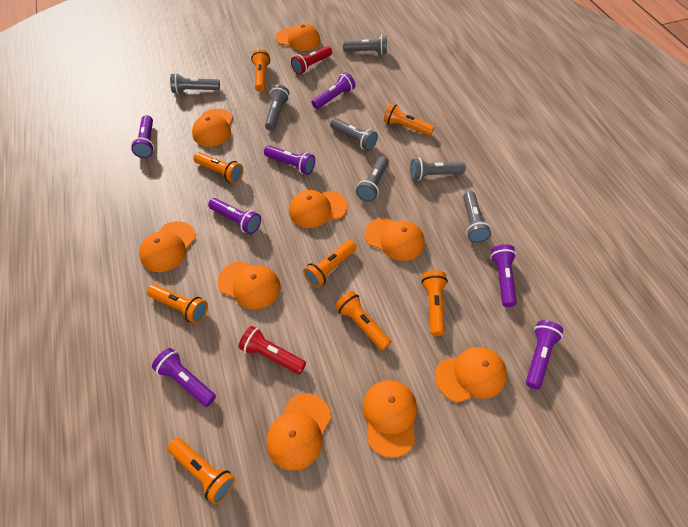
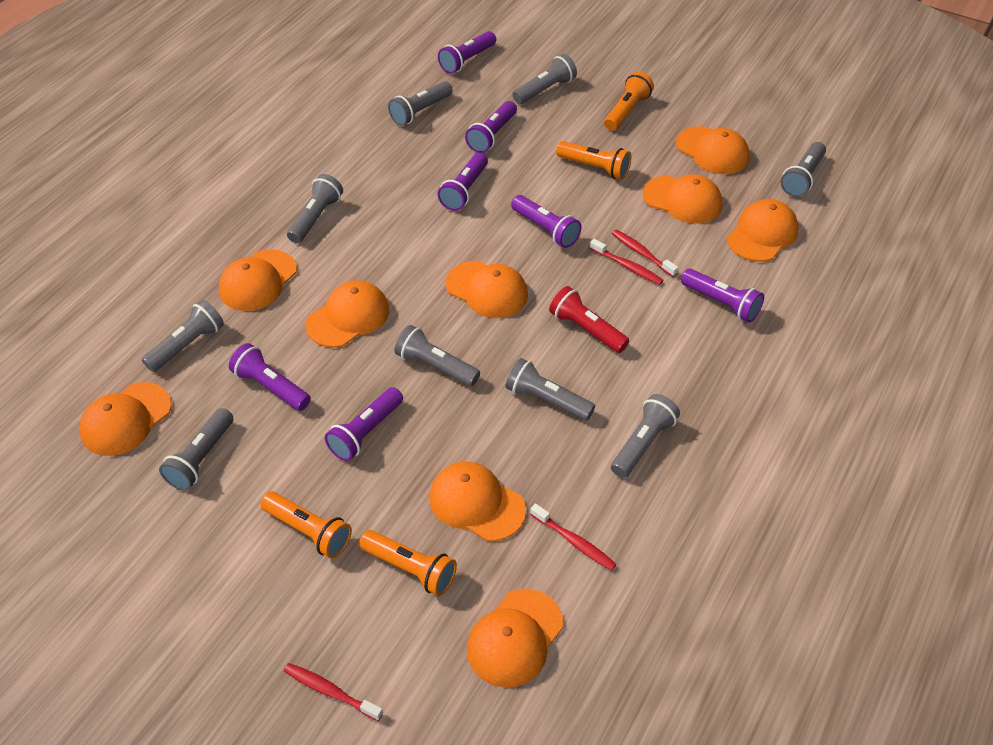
grey flashlight: 7 -> 9
orange flashlight: 8 -> 4
red flashlight: 2 -> 1
red toothbrush: 0 -> 4

